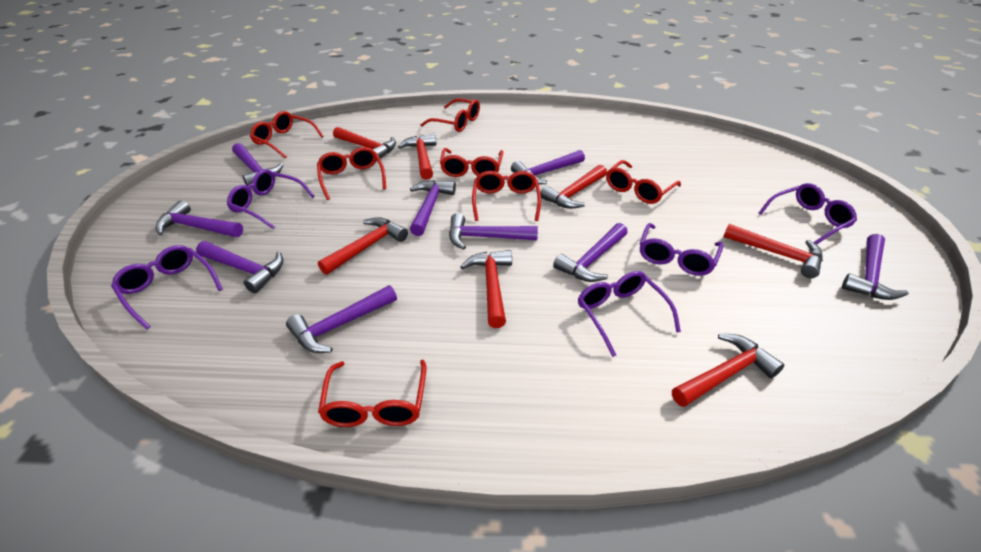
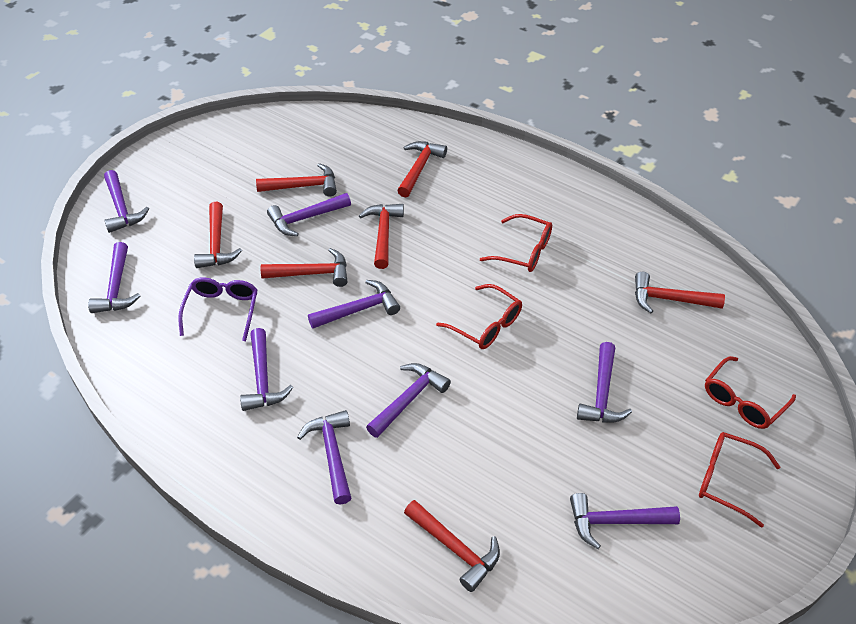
purple glasses: 5 -> 1
red glasses: 7 -> 4

